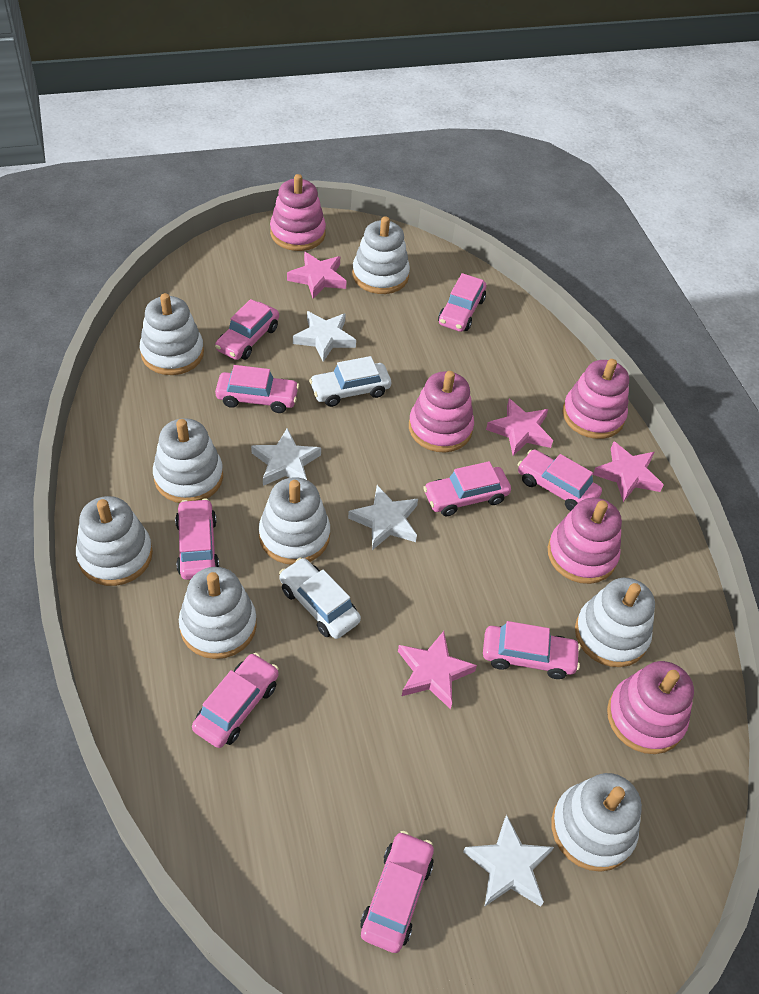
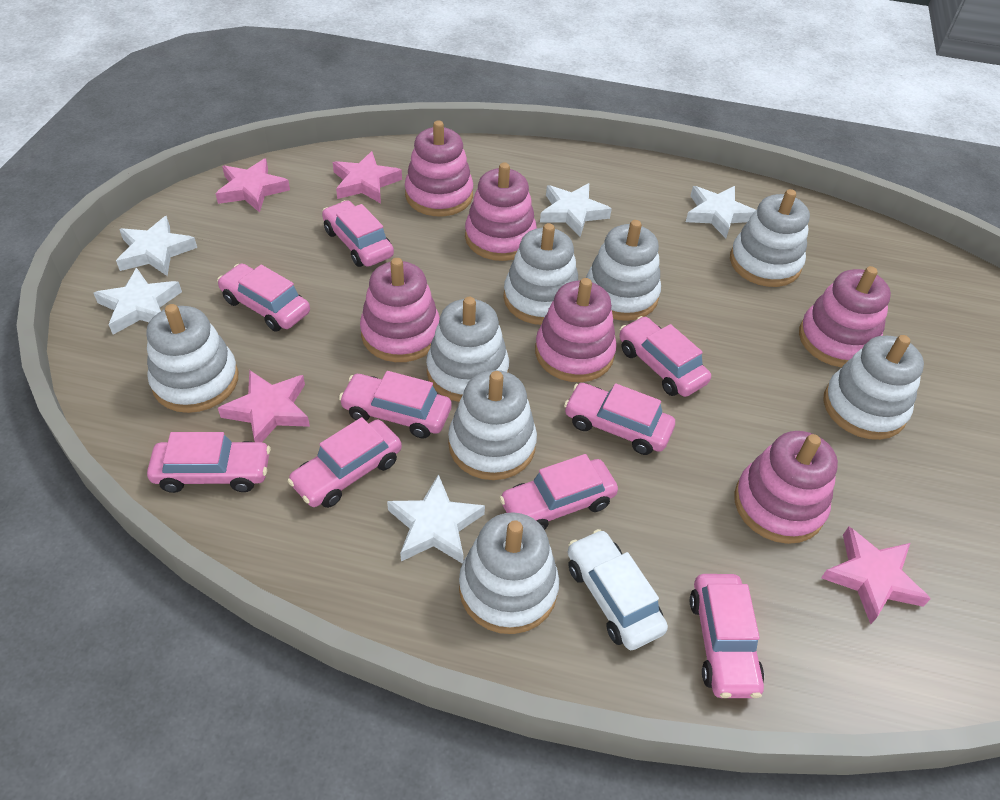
pink stacking toy: 5 -> 6
white car: 2 -> 1
white star: 4 -> 5

